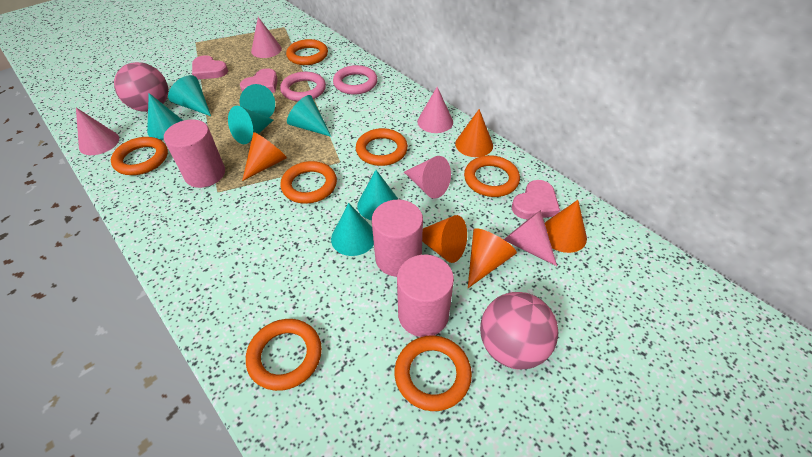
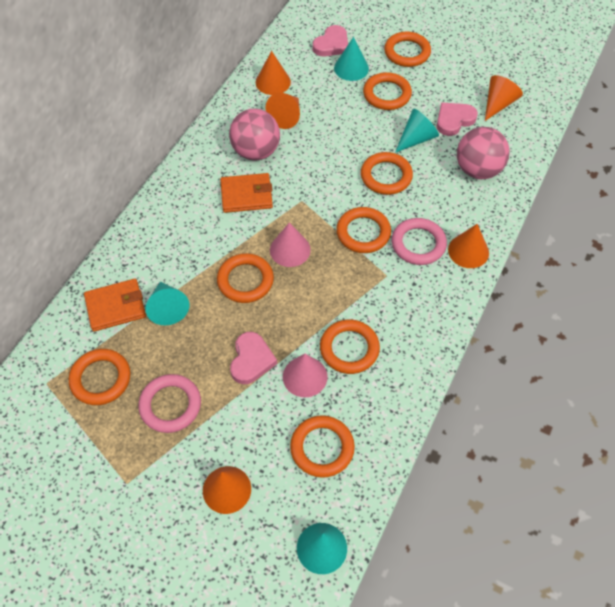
orange ring: 7 -> 8
orange wallet: 0 -> 2
pink cone: 5 -> 2
pink cylinder: 3 -> 0
turquoise cone: 7 -> 4

